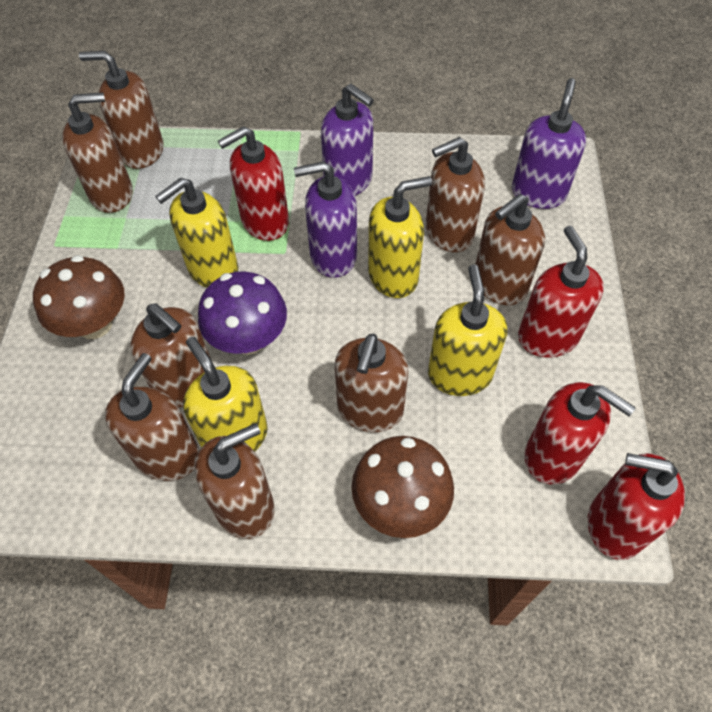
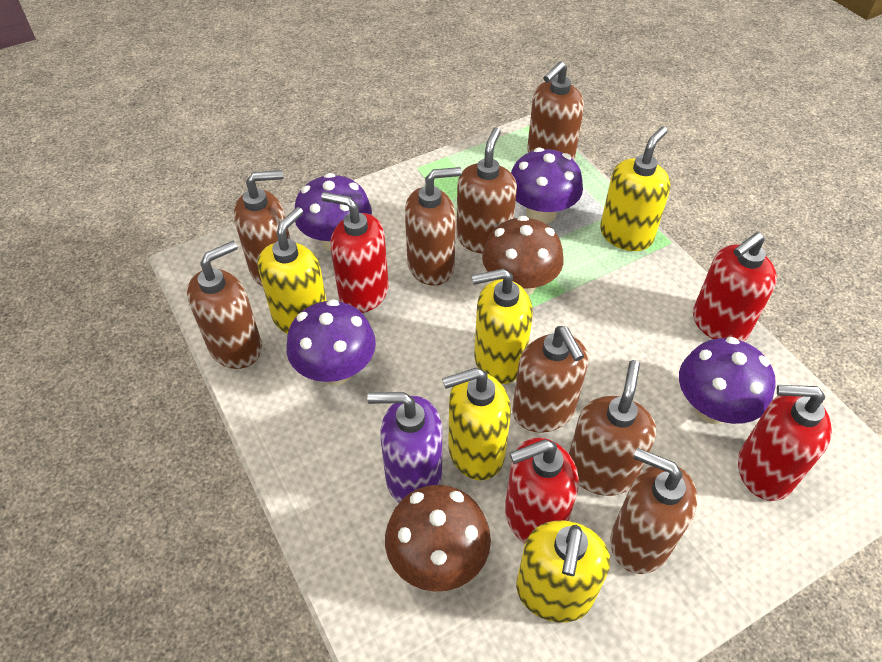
purple mushroom: 1 -> 4
purple soap dispenser: 3 -> 1
yellow soap dispenser: 4 -> 5

